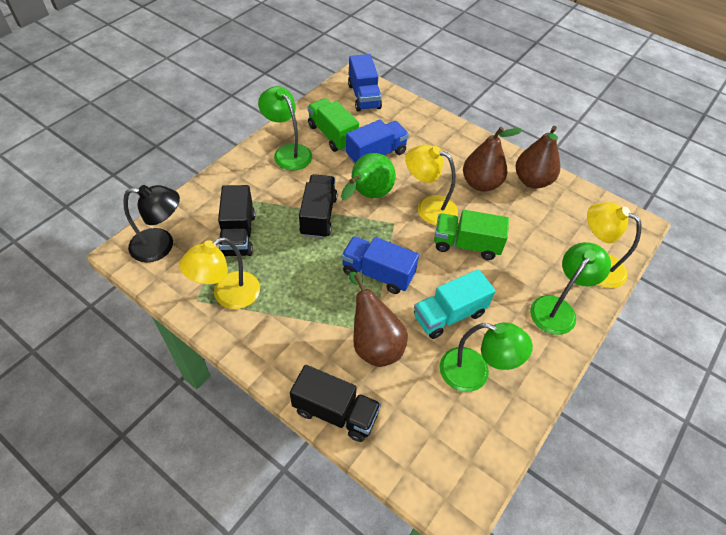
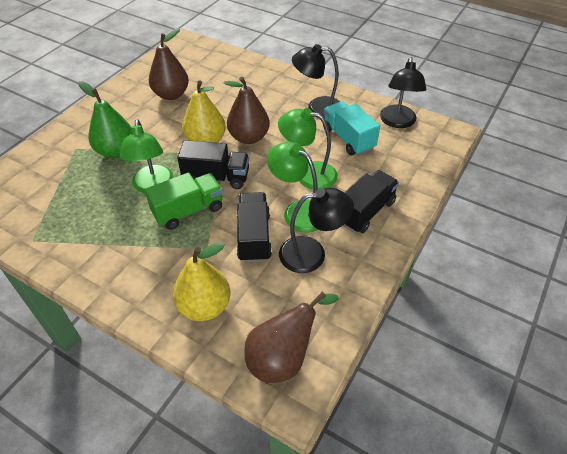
black lamp: 1 -> 3
blue truck: 3 -> 0
green truck: 2 -> 1
yellow lamp: 3 -> 0
yellow pear: 0 -> 2

